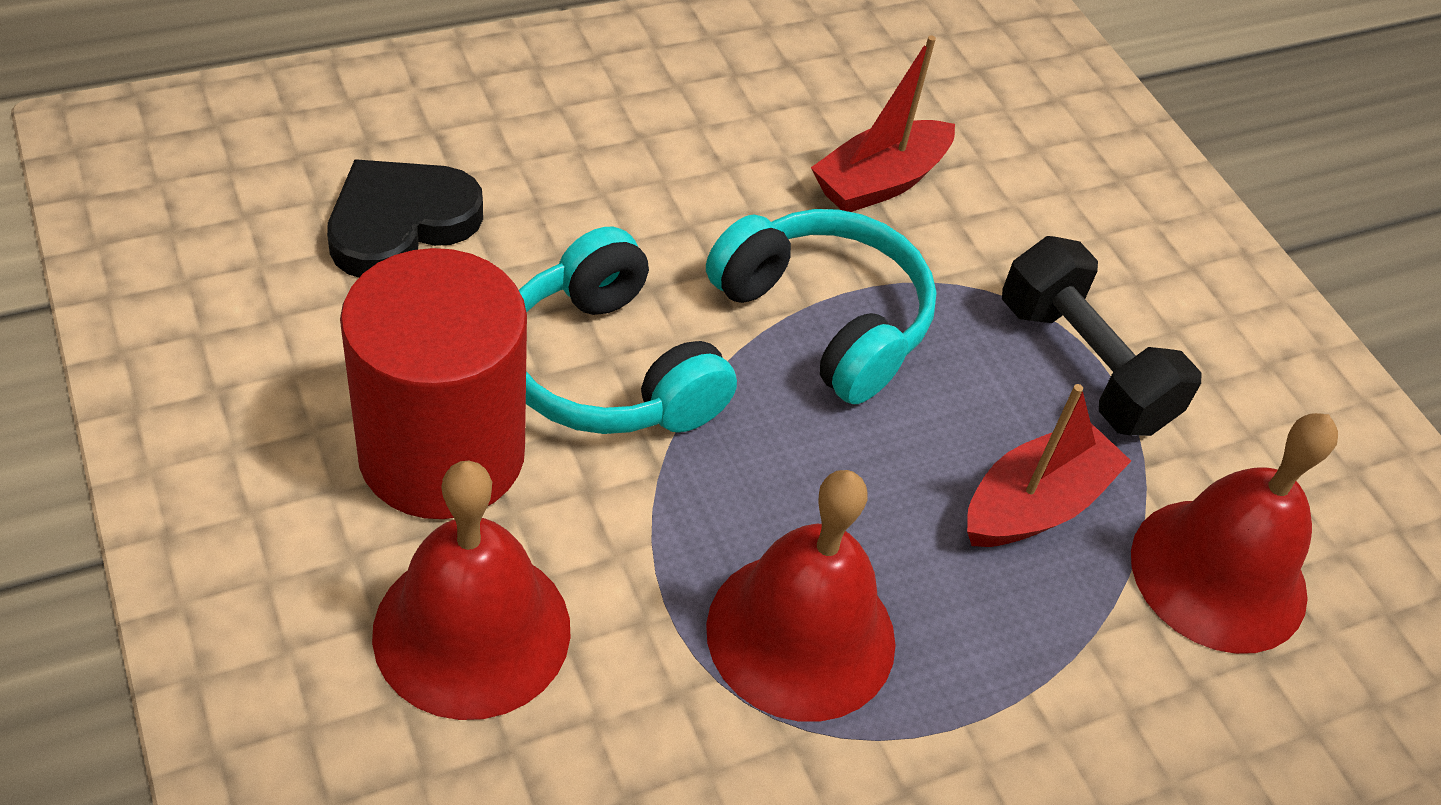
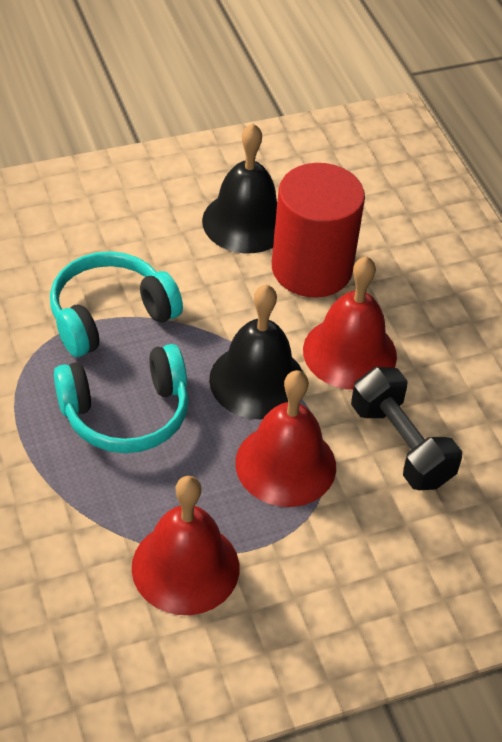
black bell: 0 -> 2
black heart: 1 -> 0
red boat: 2 -> 0

